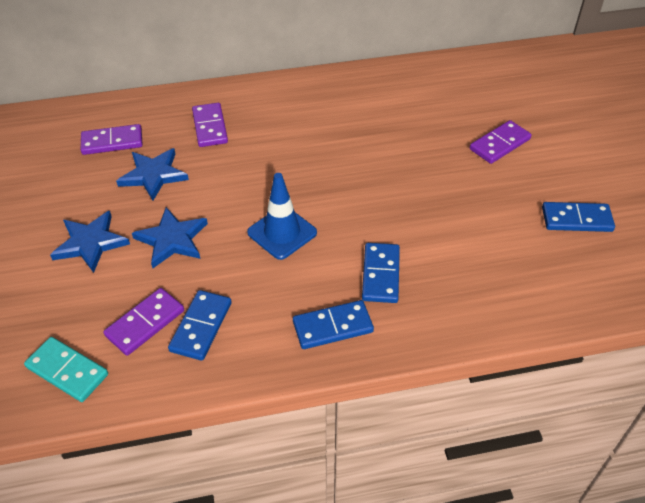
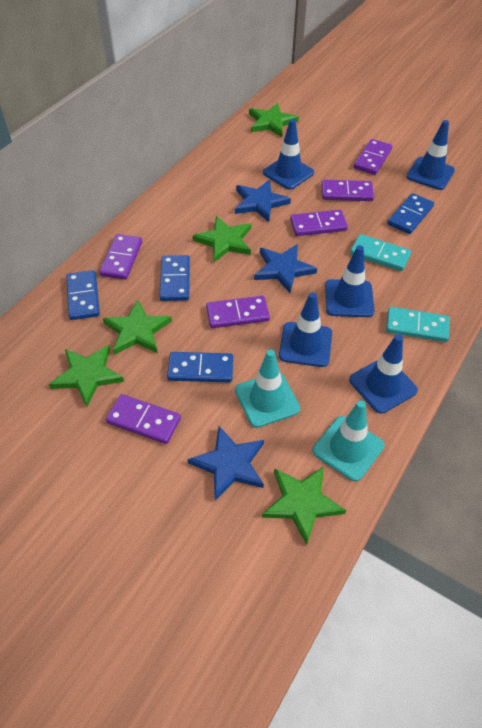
blue traffic cone: 1 -> 5
green star: 0 -> 5
purple domino: 4 -> 6
turquoise domino: 1 -> 2
turquoise traffic cone: 0 -> 2

